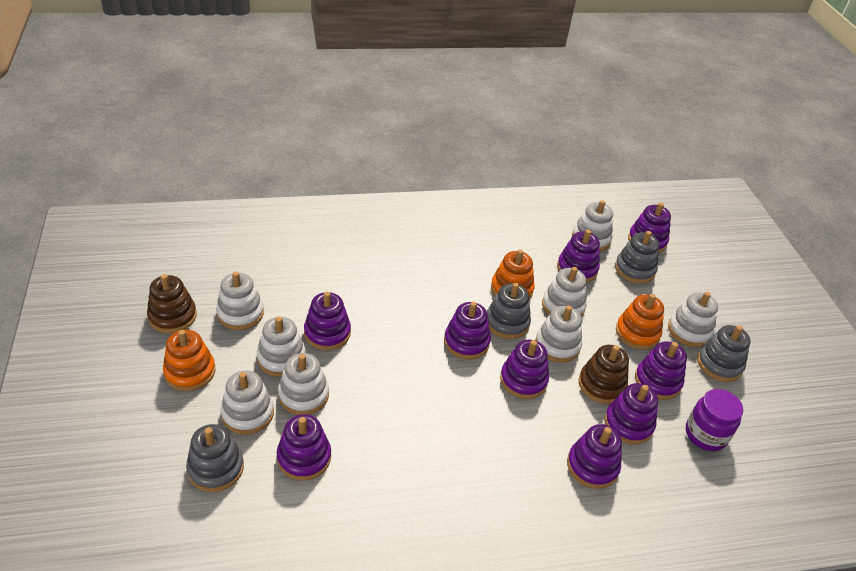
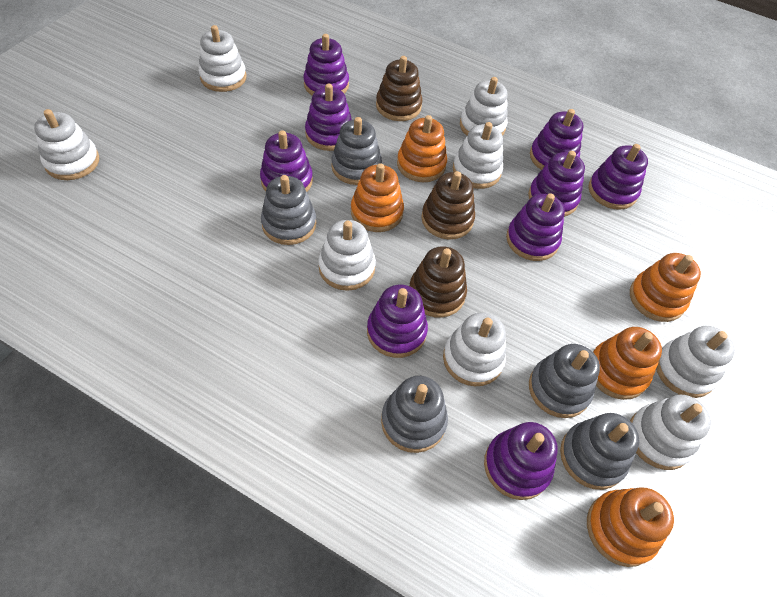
brown stacking toy: 2 -> 3
grey stacking toy: 4 -> 5
orange stacking toy: 3 -> 5
purple jar: 1 -> 0

